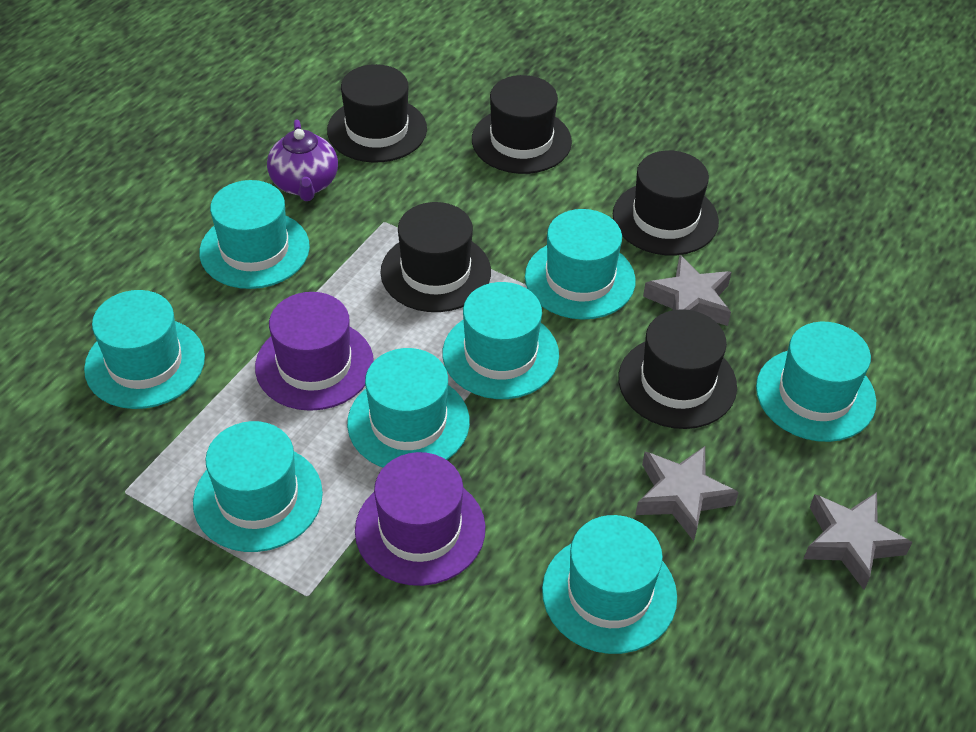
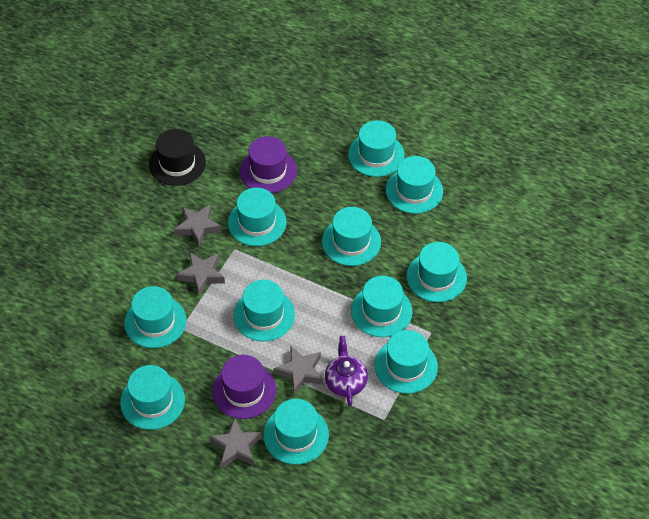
black hat: 5 -> 1
grey star: 3 -> 4
turquoise hat: 8 -> 11

